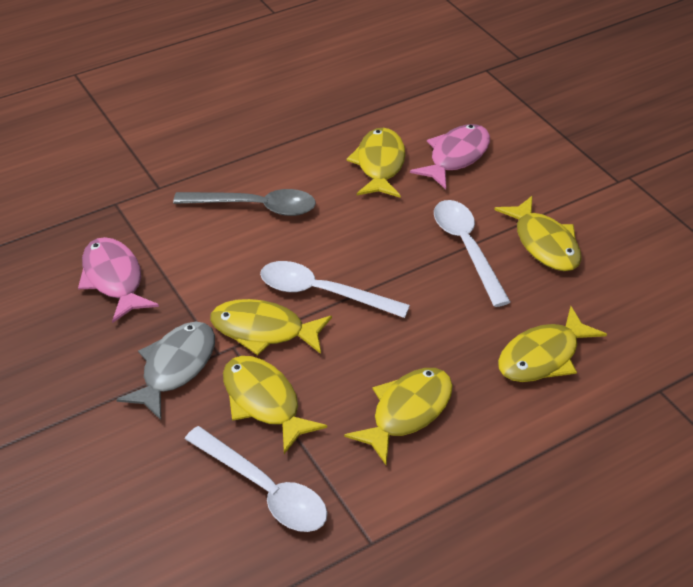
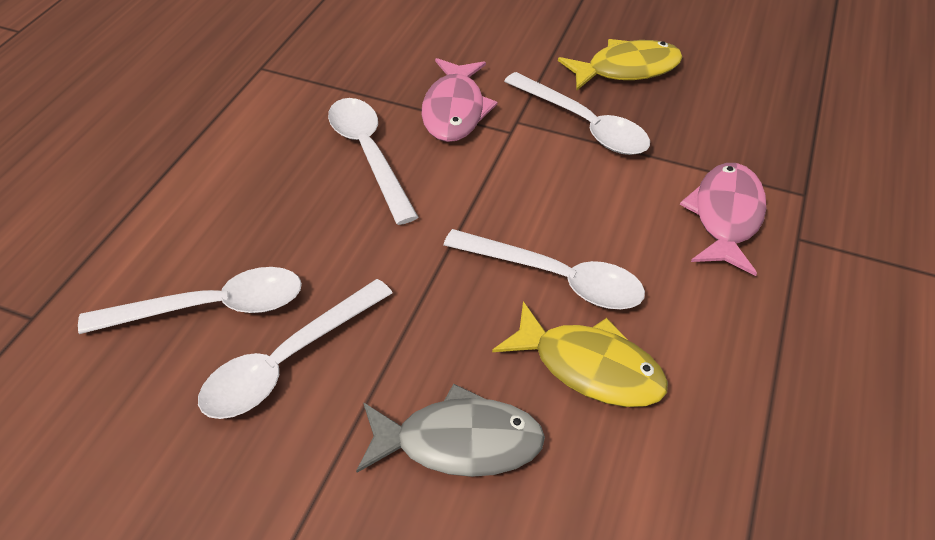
grey spoon: 1 -> 0
white spoon: 3 -> 5
yellow fish: 6 -> 2

